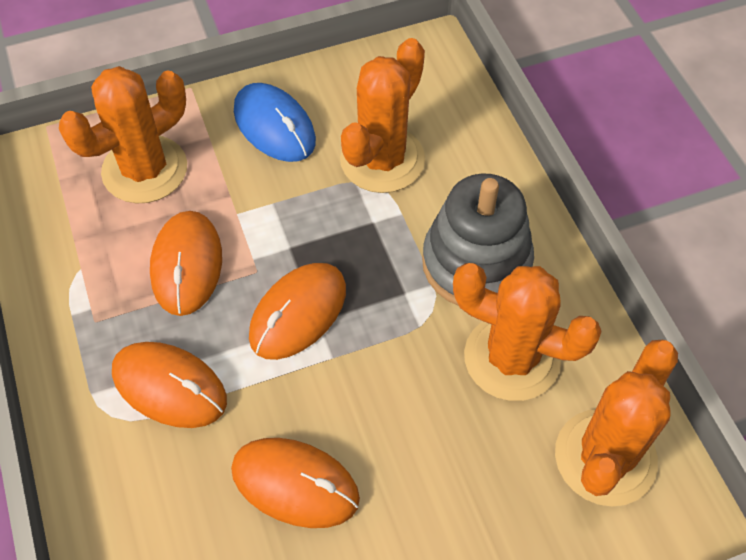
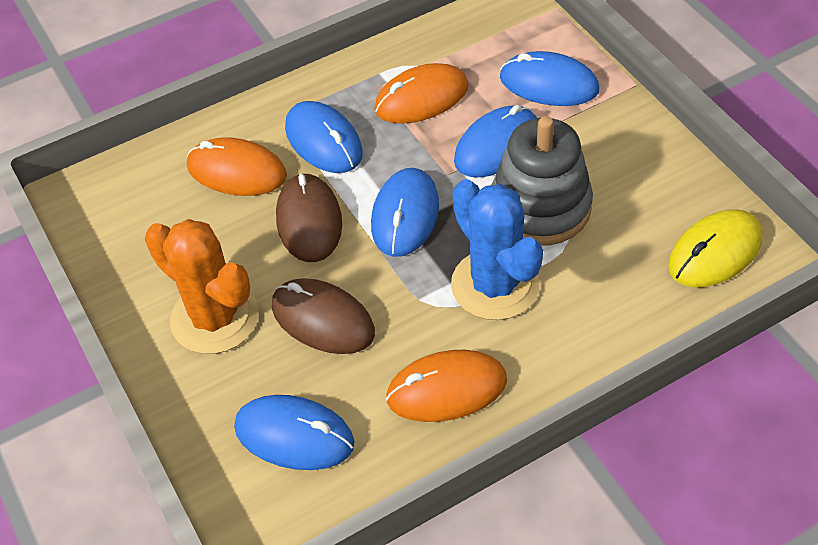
blue cactus: 0 -> 1
blue mouse: 1 -> 5
brown mouse: 0 -> 2
orange cactus: 4 -> 1
orange mouse: 4 -> 3
yellow mouse: 0 -> 1

